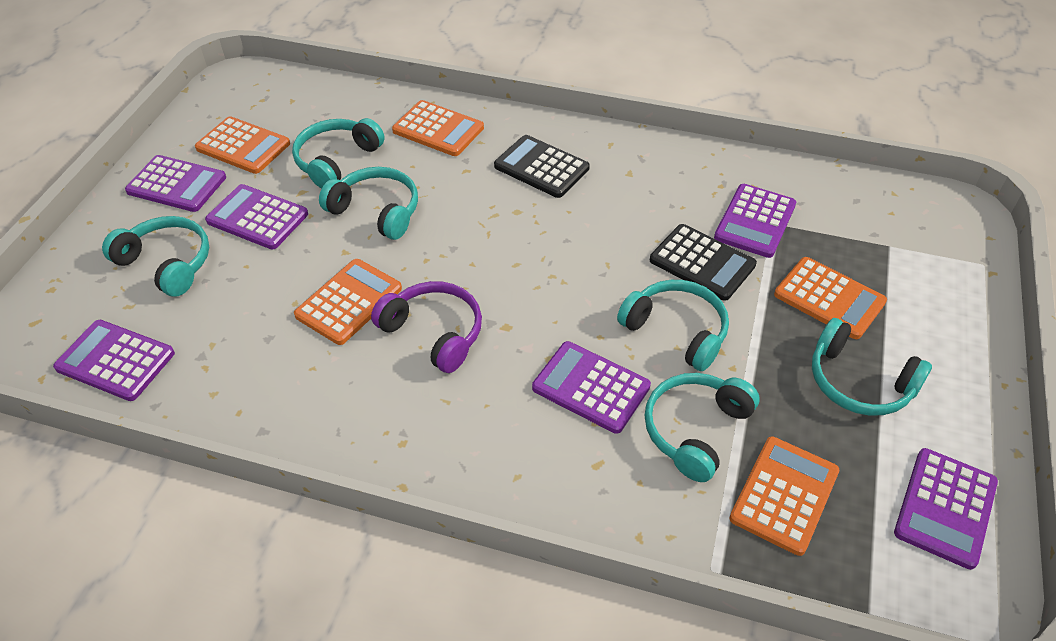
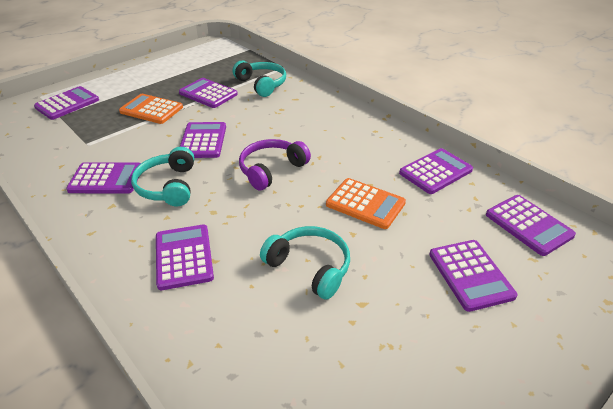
black calculator: 2 -> 0
orange calculator: 5 -> 2
purple calculator: 6 -> 8
turquoise headphones: 6 -> 3

